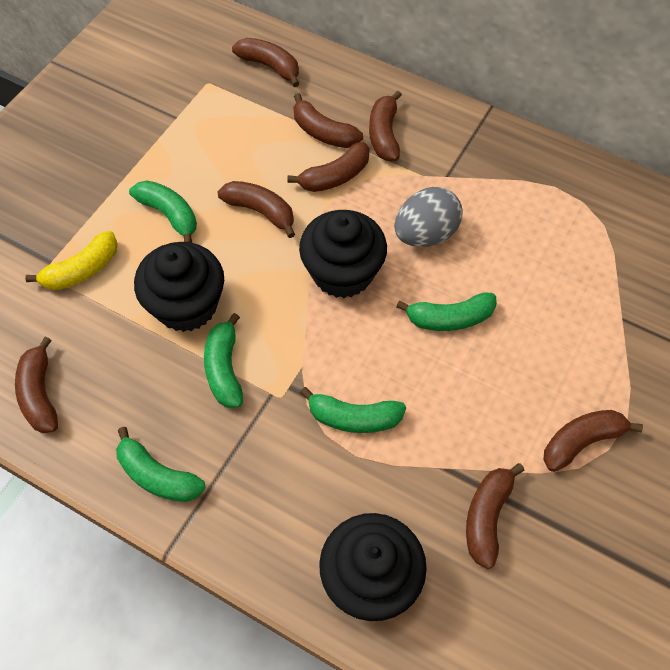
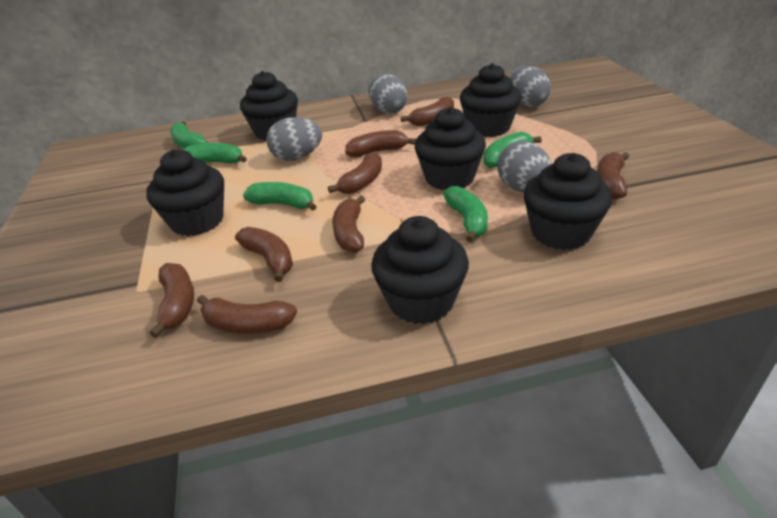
black cupcake: 3 -> 6
grey egg: 1 -> 4
yellow banana: 1 -> 0

